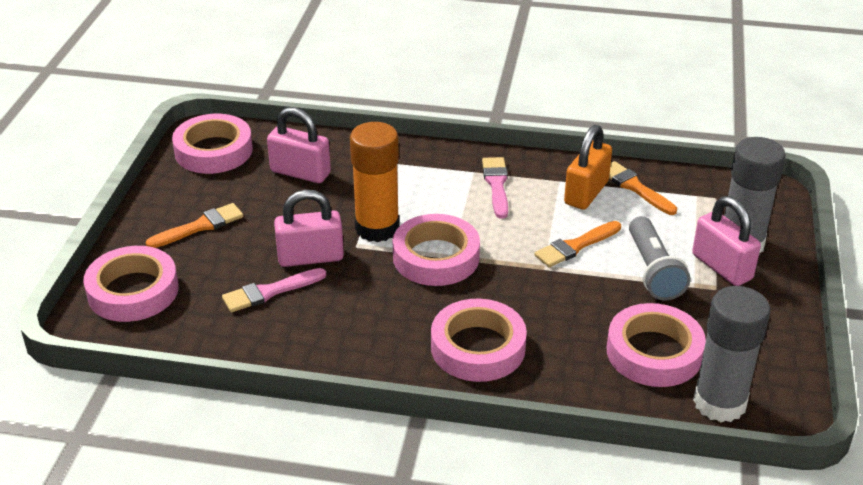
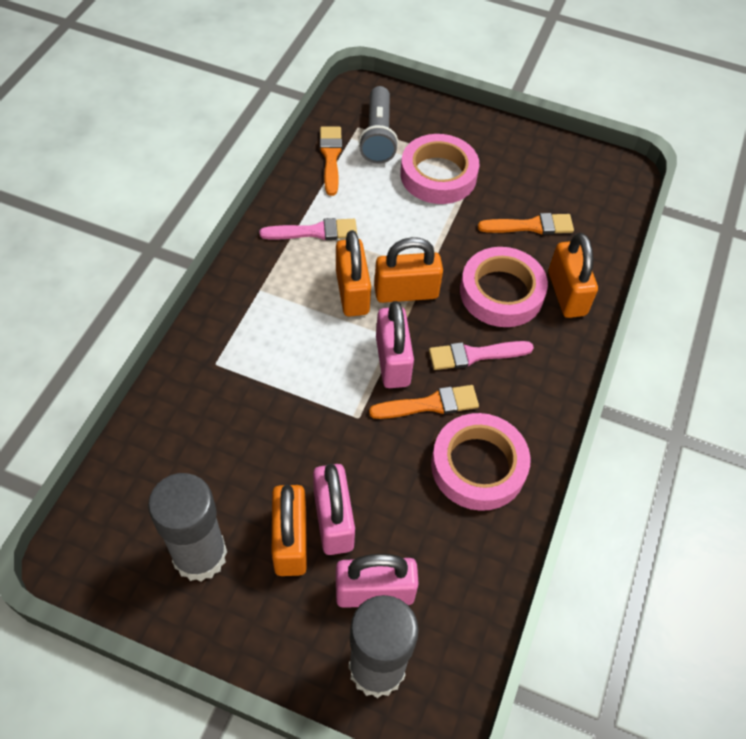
orange glue stick: 1 -> 0
orange padlock: 1 -> 4
pink tape: 5 -> 3

